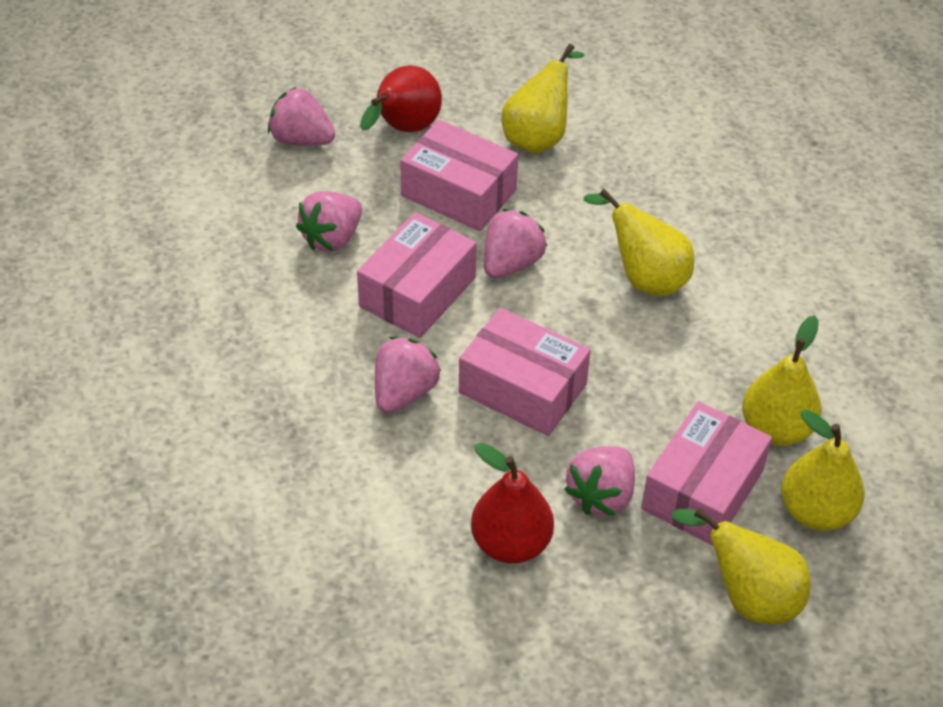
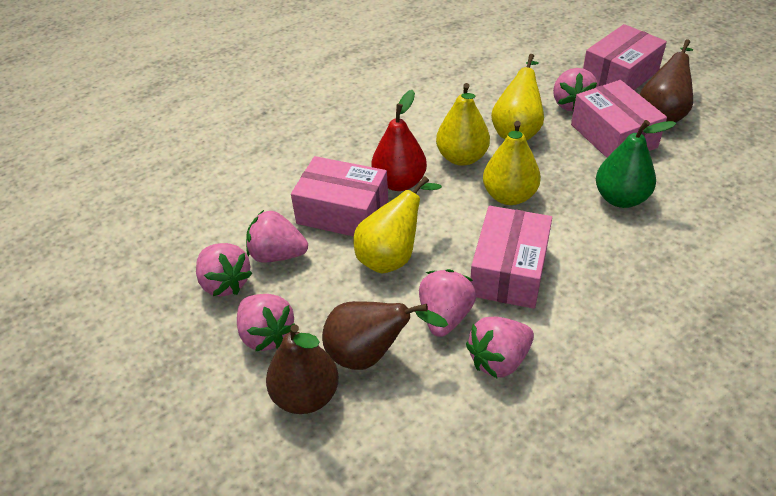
brown pear: 0 -> 3
green pear: 0 -> 1
pink strawberry: 5 -> 6
red pear: 2 -> 1
yellow pear: 5 -> 4

